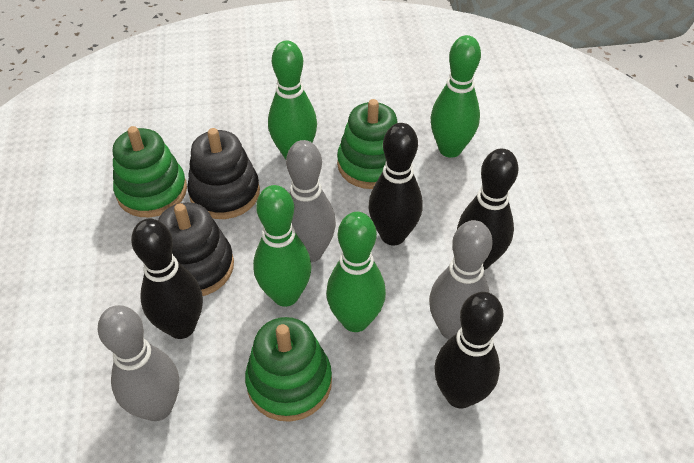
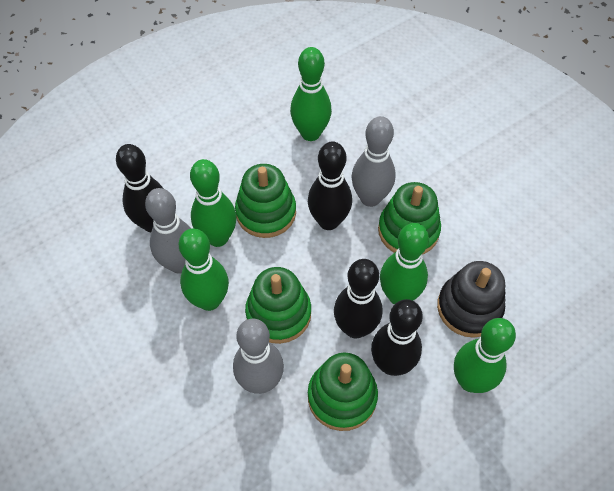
black stacking toy: 2 -> 1
green bowling pin: 4 -> 5
green stacking toy: 3 -> 4

